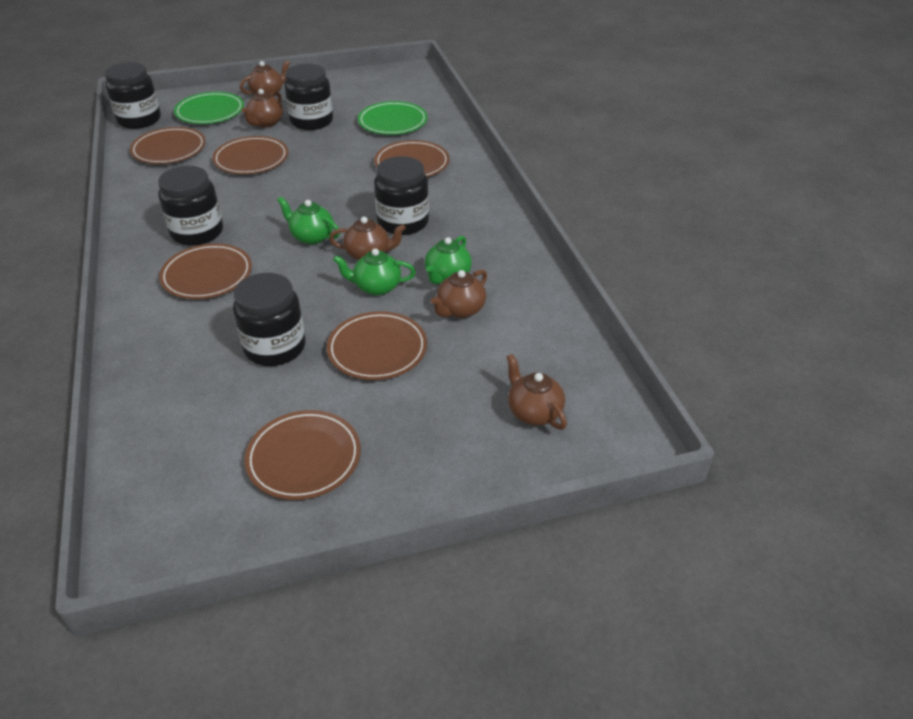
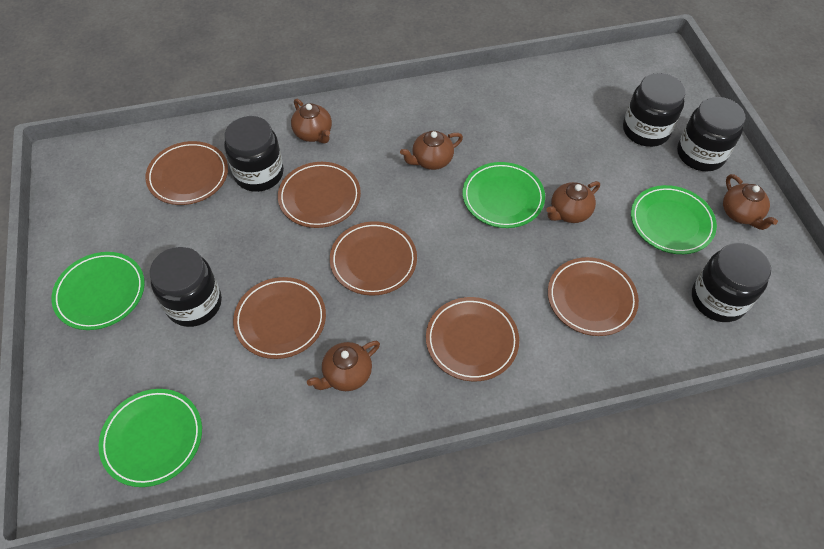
green plate: 2 -> 4
green teapot: 3 -> 0

